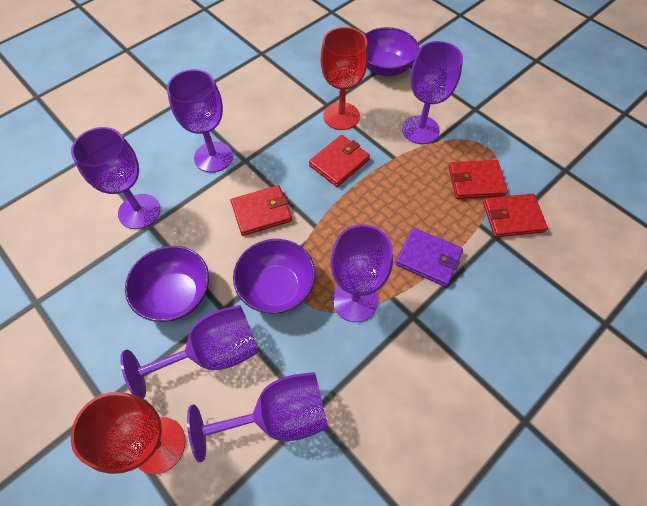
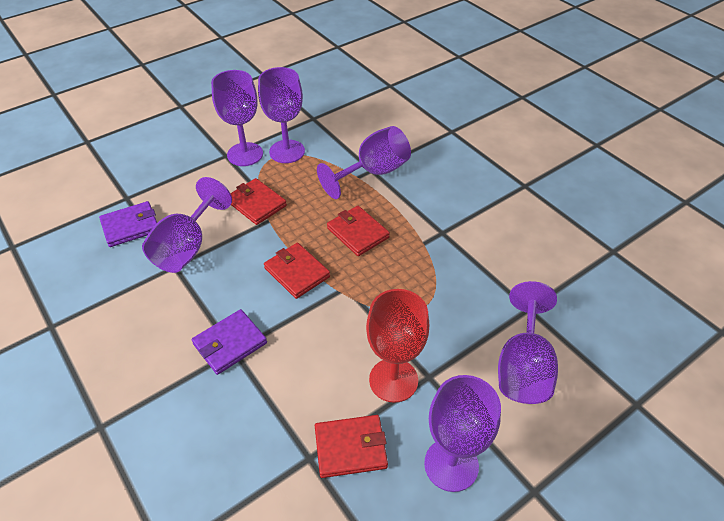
purple bowl: 3 -> 0
purple wallet: 1 -> 2
red goblet: 2 -> 1

